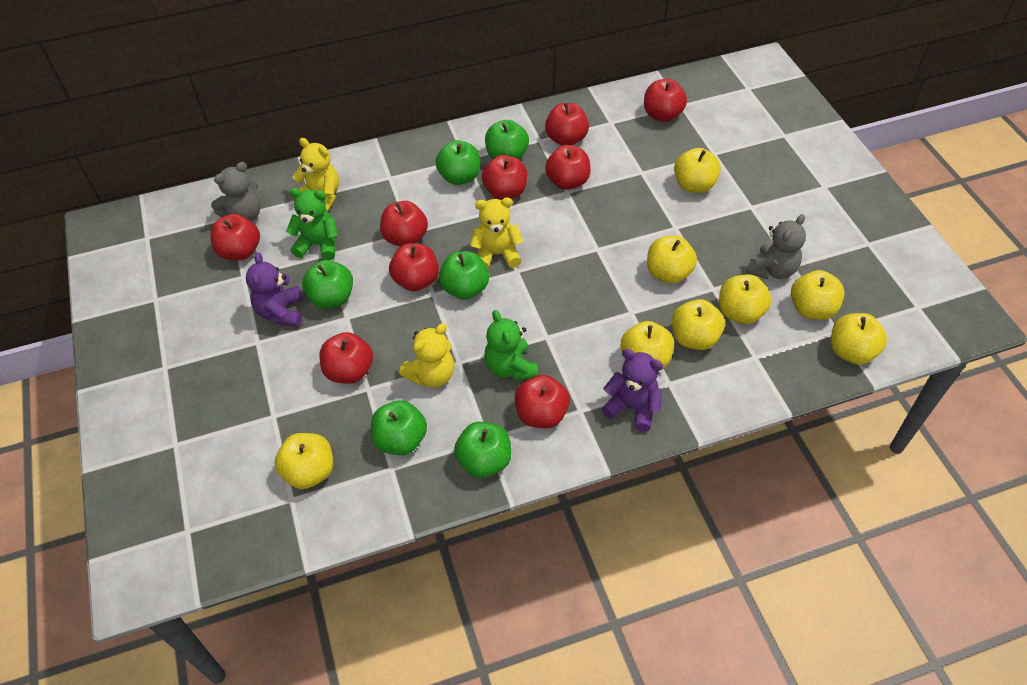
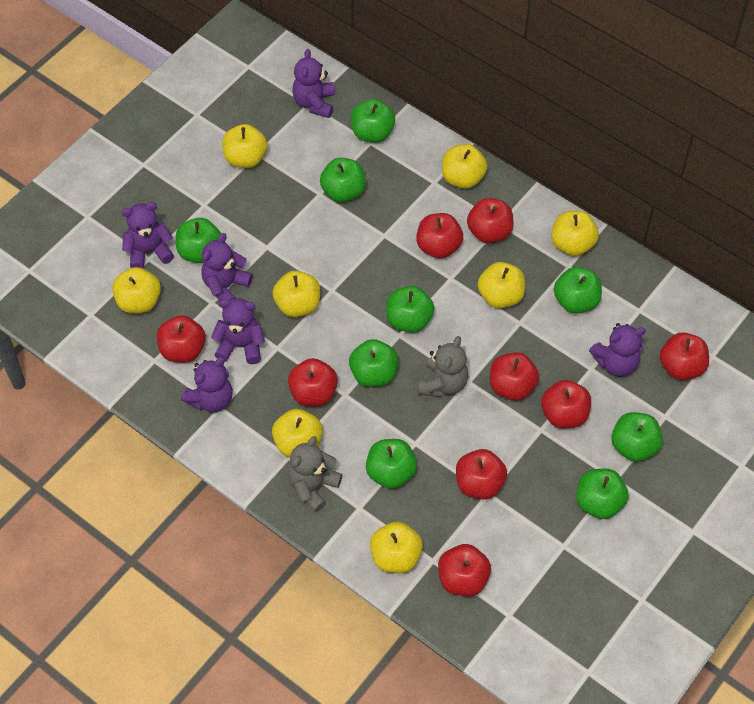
green apple: 6 -> 9
green teddy bear: 2 -> 0
purple teddy bear: 2 -> 6
yellow teddy bear: 3 -> 0

